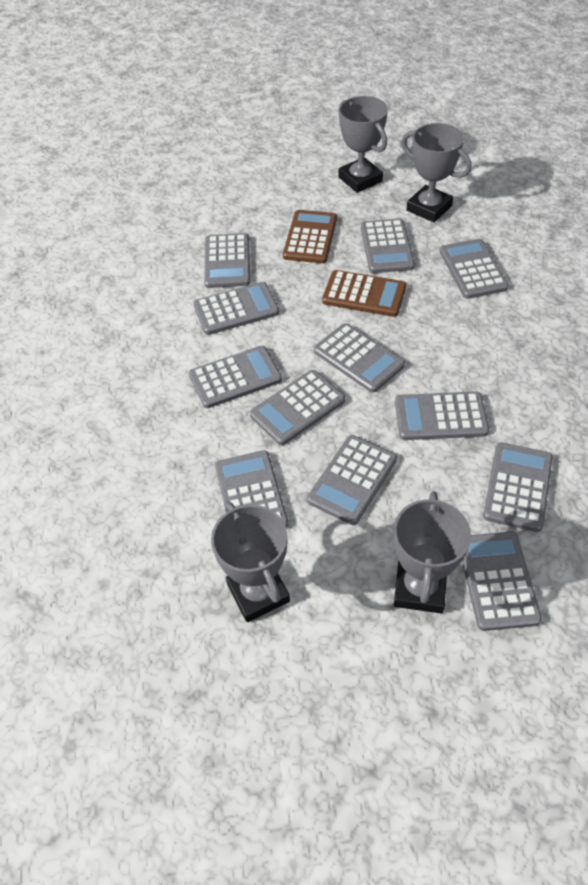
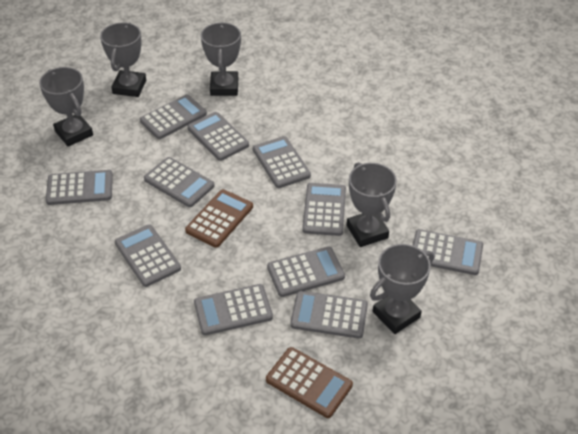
grey calculator: 12 -> 11
grey trophy: 4 -> 5

